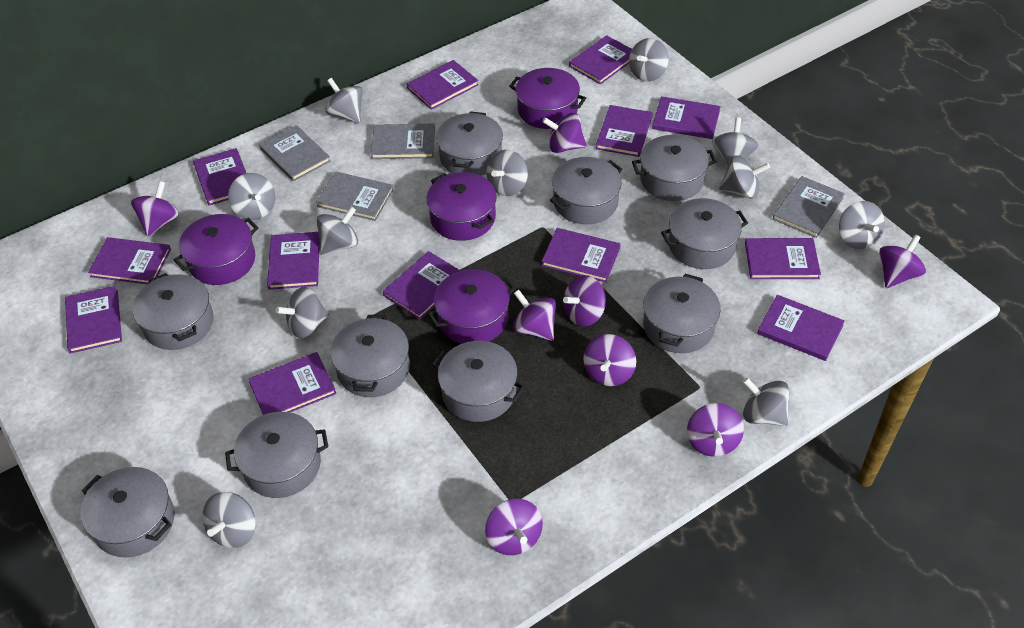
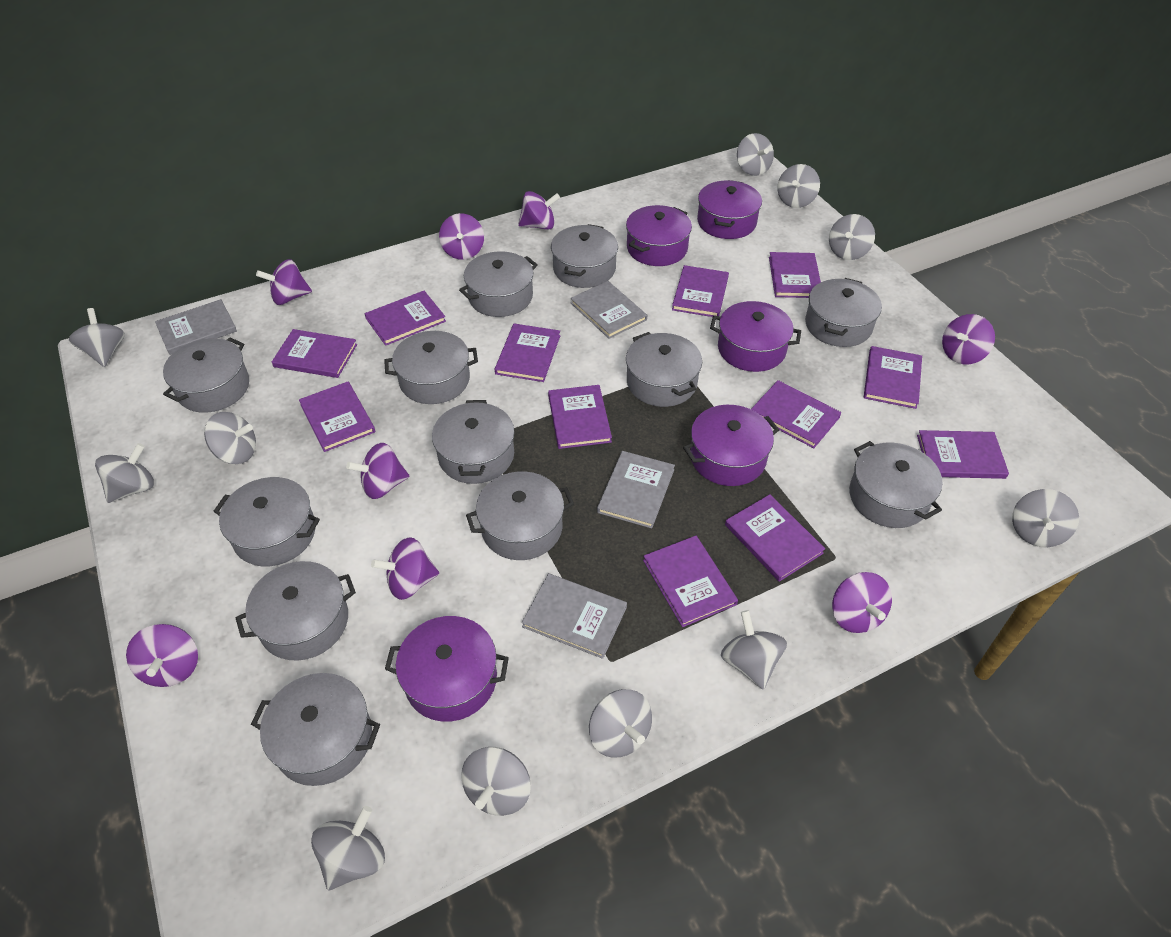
grey pot: 10 -> 12
purple book: 13 -> 12
purple pot: 4 -> 5

